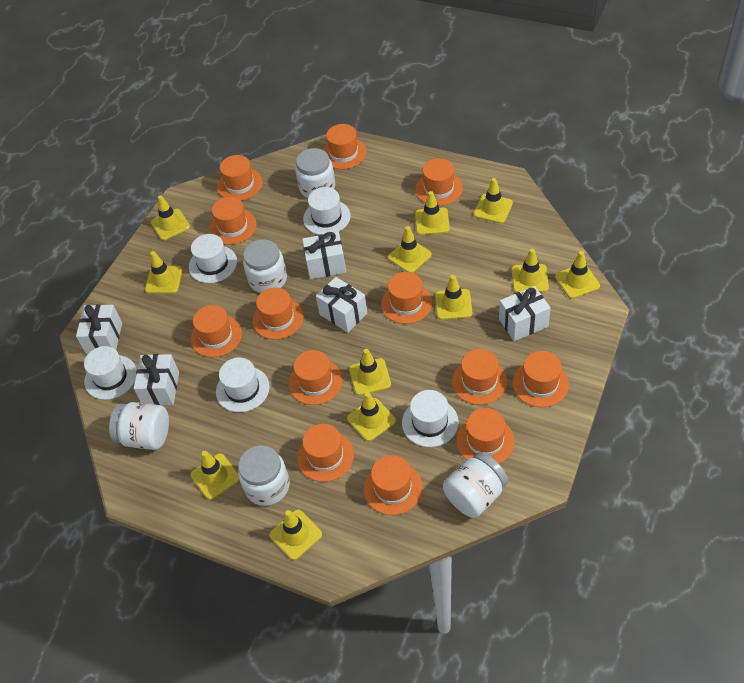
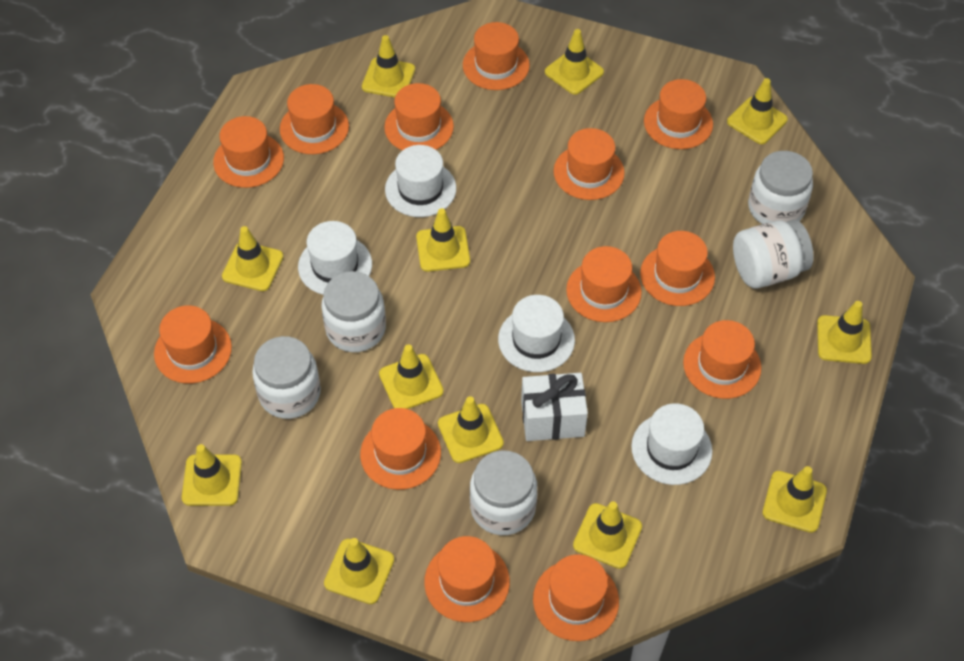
white gift: 5 -> 1
white hat: 5 -> 4

